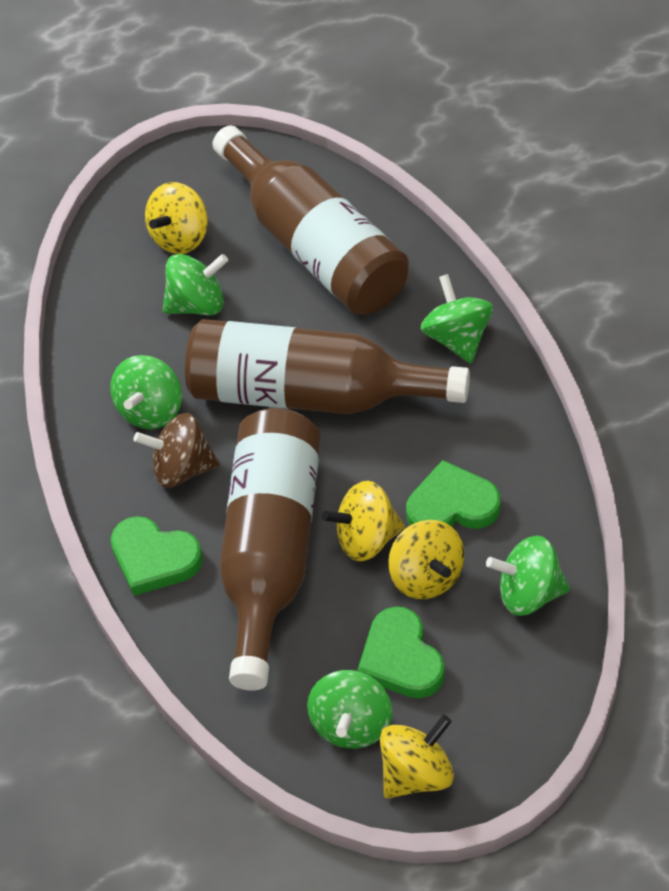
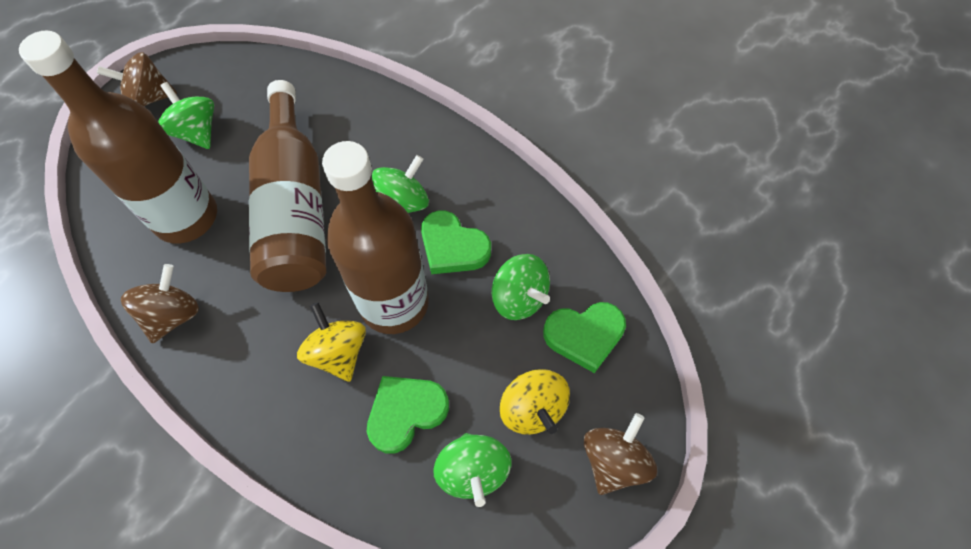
brown spinning top: 1 -> 3
green spinning top: 5 -> 4
yellow spinning top: 4 -> 2

